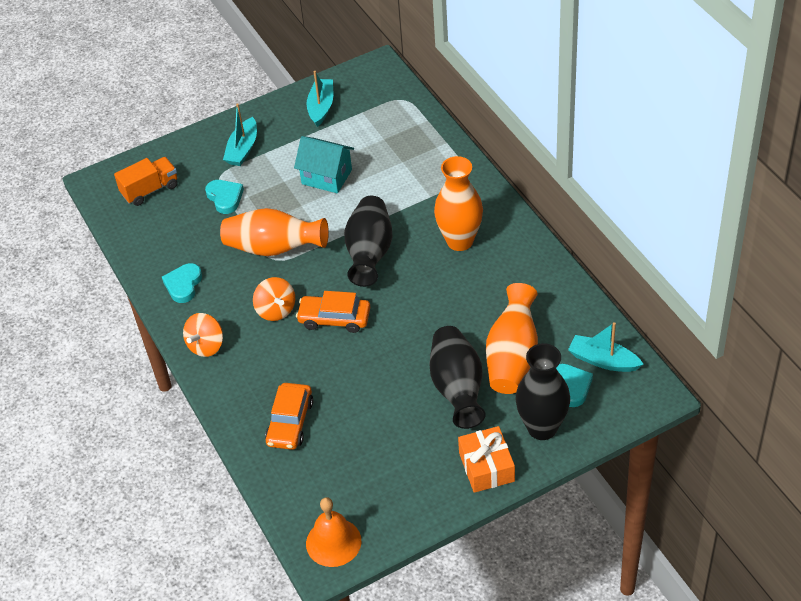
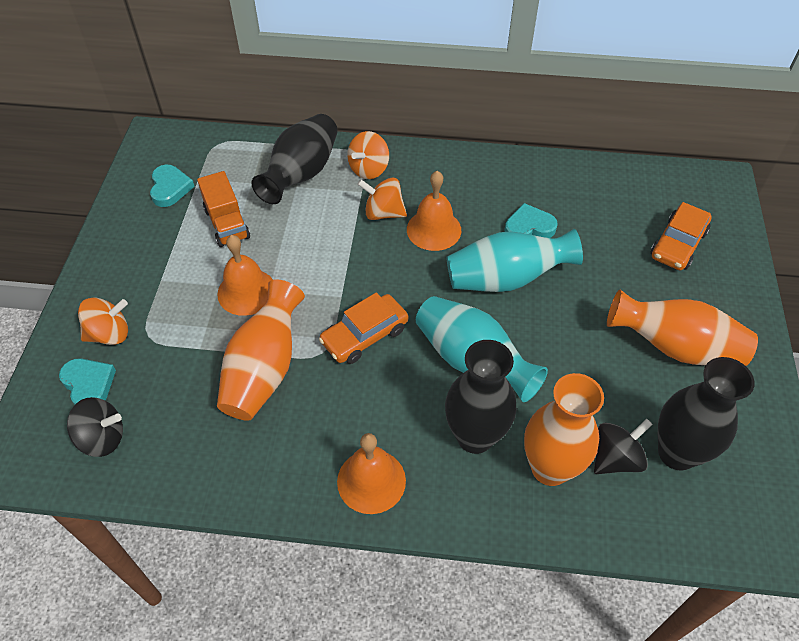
black spinning top: 0 -> 2
orange bell: 1 -> 3
orange gift: 1 -> 0
orange spinning top: 2 -> 3
turquoise boat: 3 -> 0
turquoise house: 1 -> 0
turquoise vase: 0 -> 2

